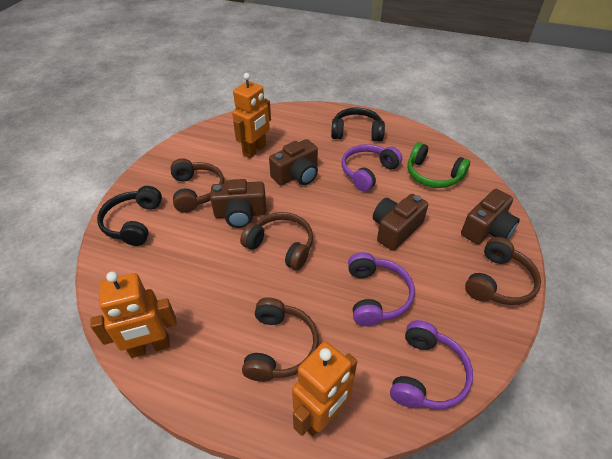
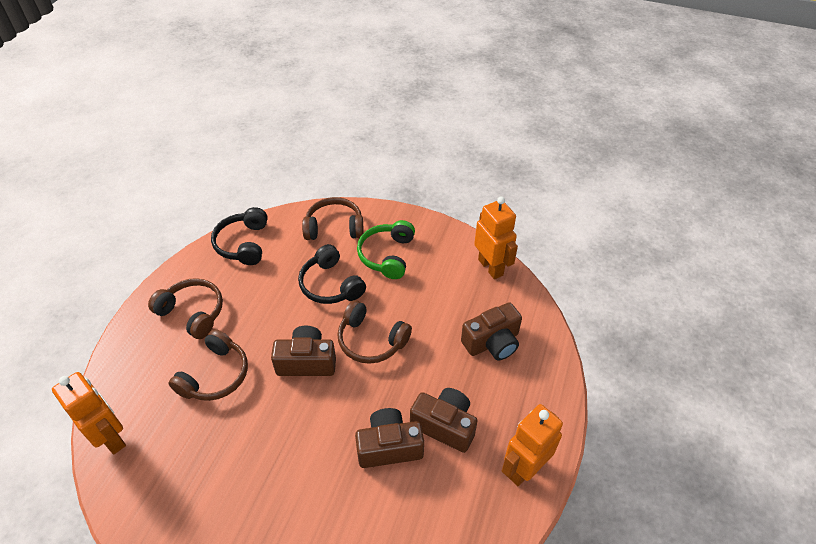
purple headphones: 3 -> 0

